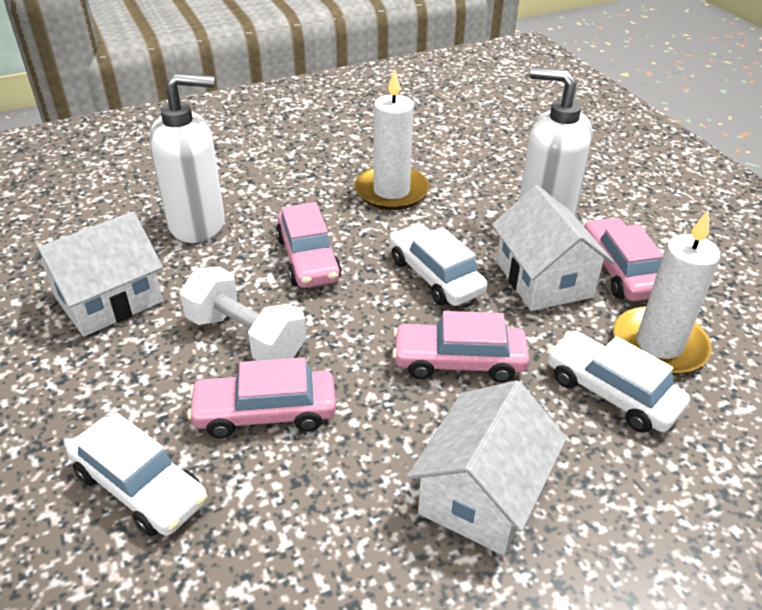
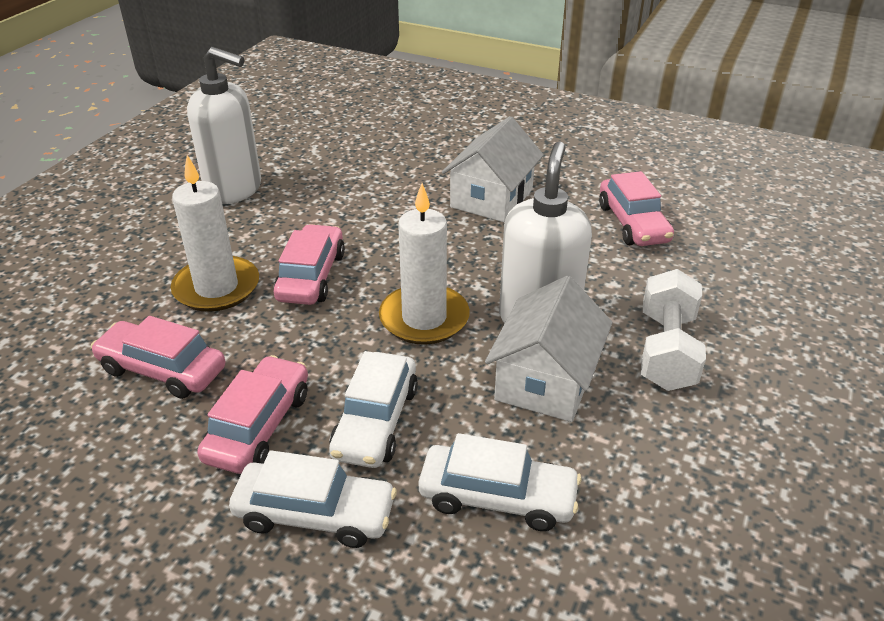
white house: 3 -> 2

